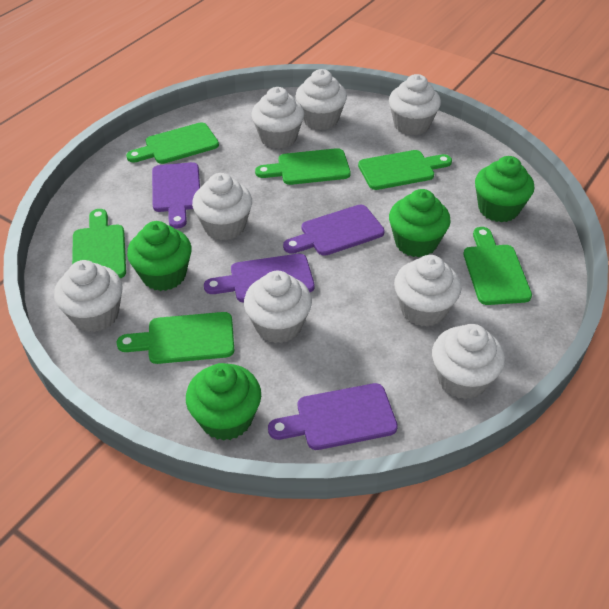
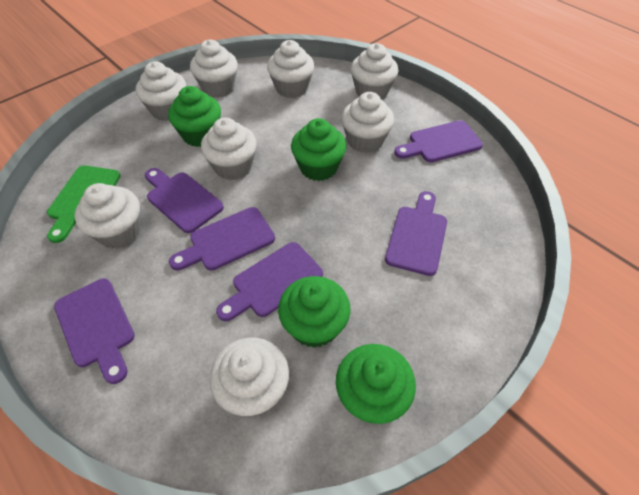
green cutting board: 6 -> 1
purple cutting board: 4 -> 6

